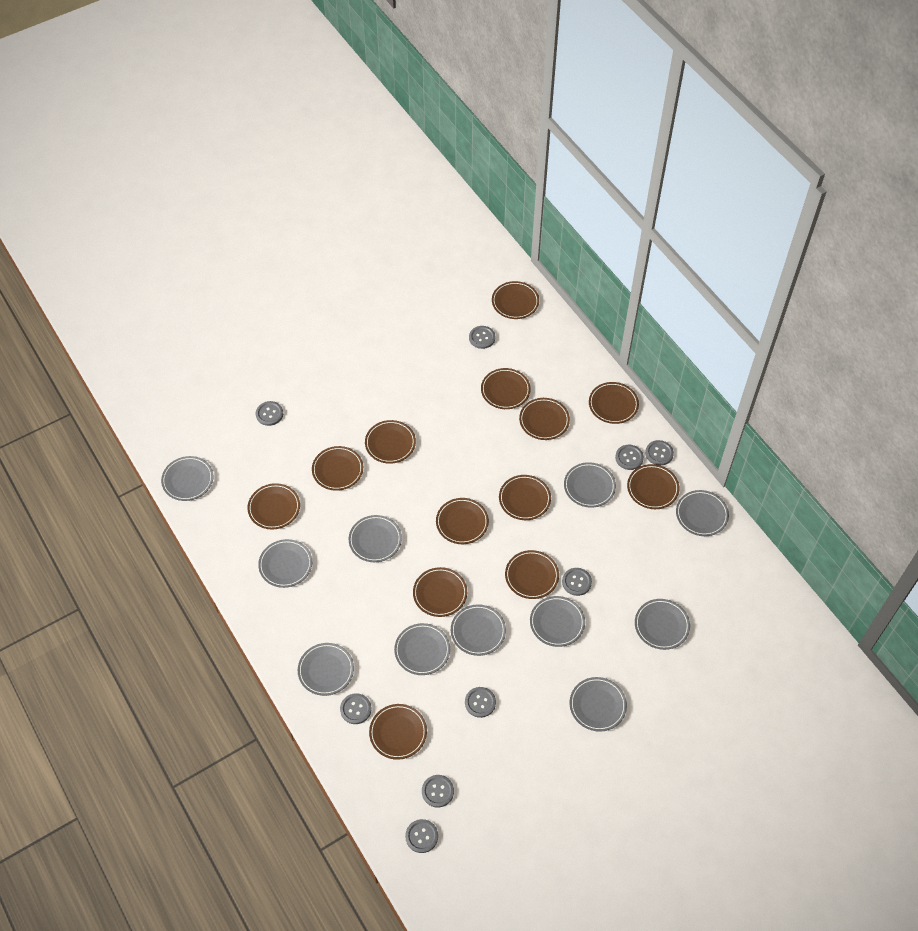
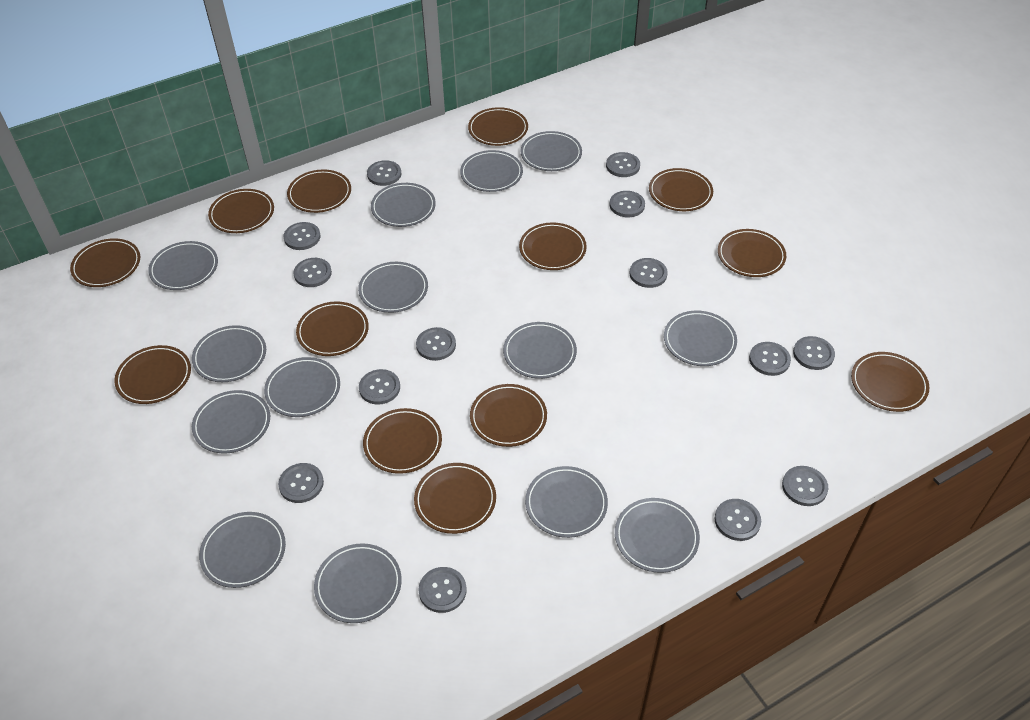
grey button: 9 -> 14
grey plate: 11 -> 14

